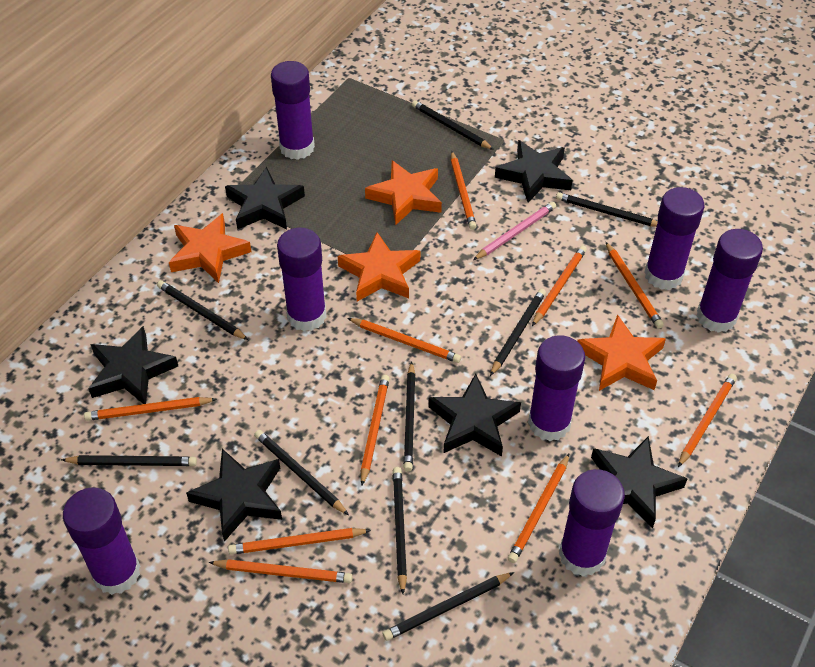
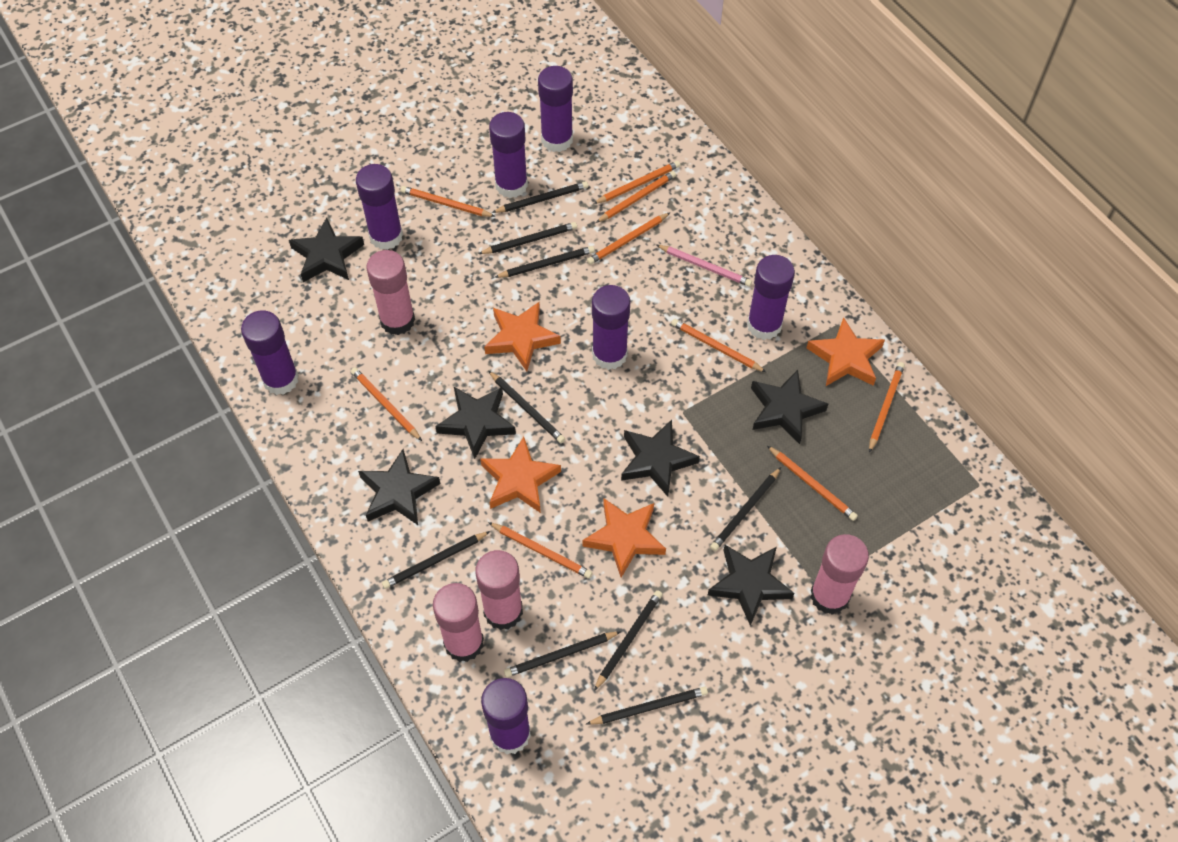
orange pencil: 10 -> 9
pink glue stick: 0 -> 4

